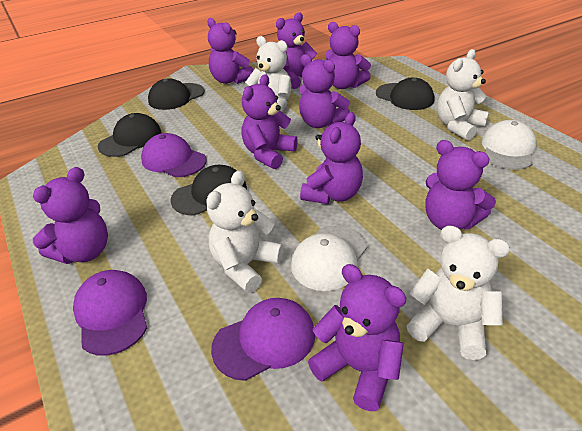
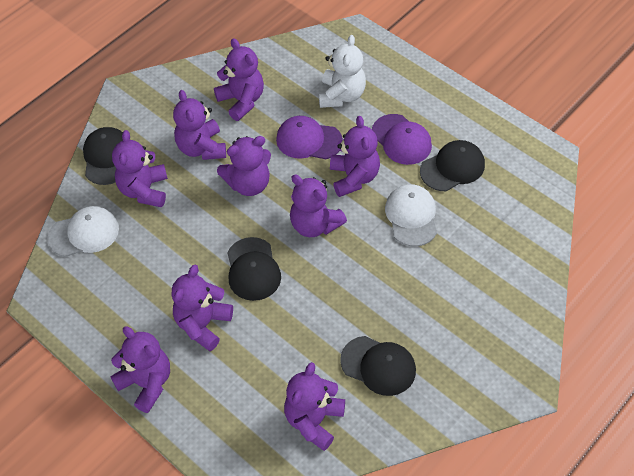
purple cap: 3 -> 2
white teddy bear: 4 -> 1

